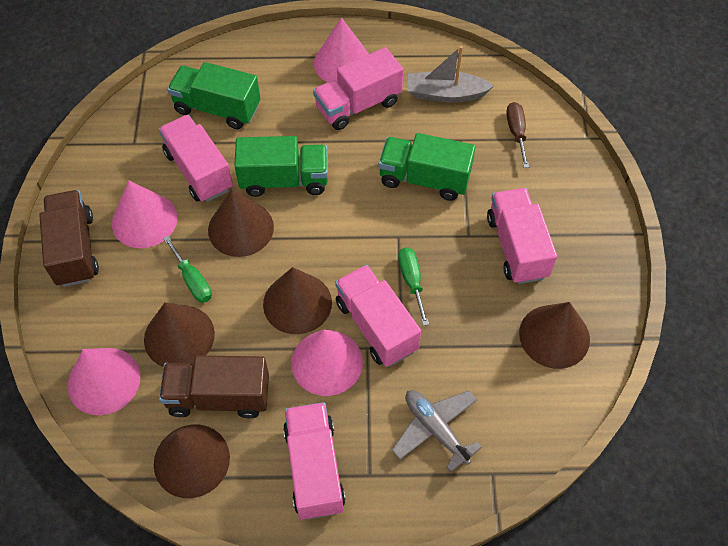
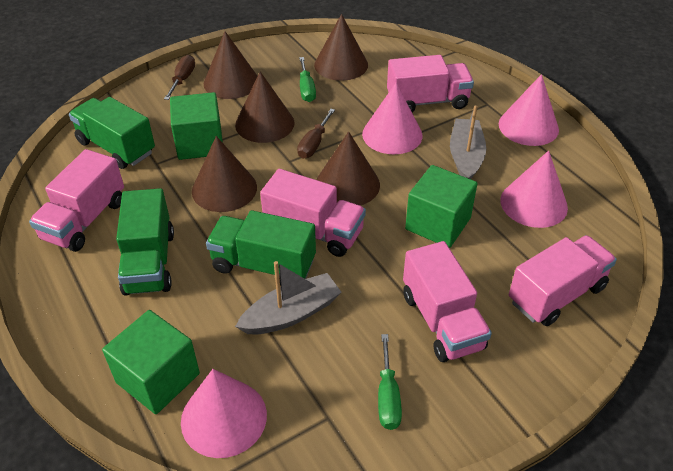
brown screwdriver: 1 -> 2
brown truck: 2 -> 0
green cube: 0 -> 3
grey boat: 1 -> 2
grey plane: 1 -> 0

